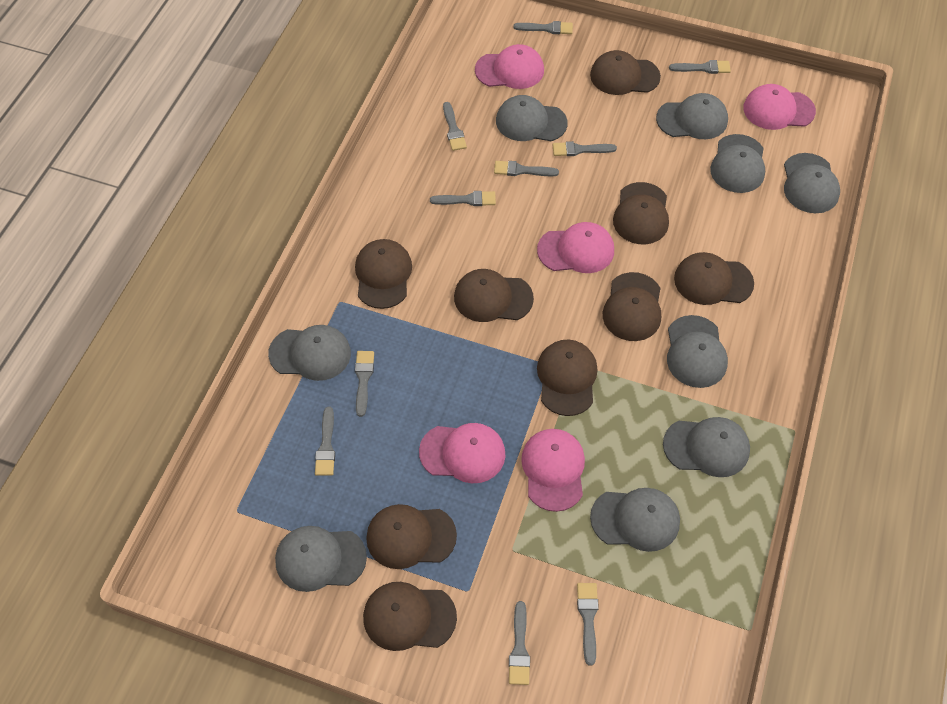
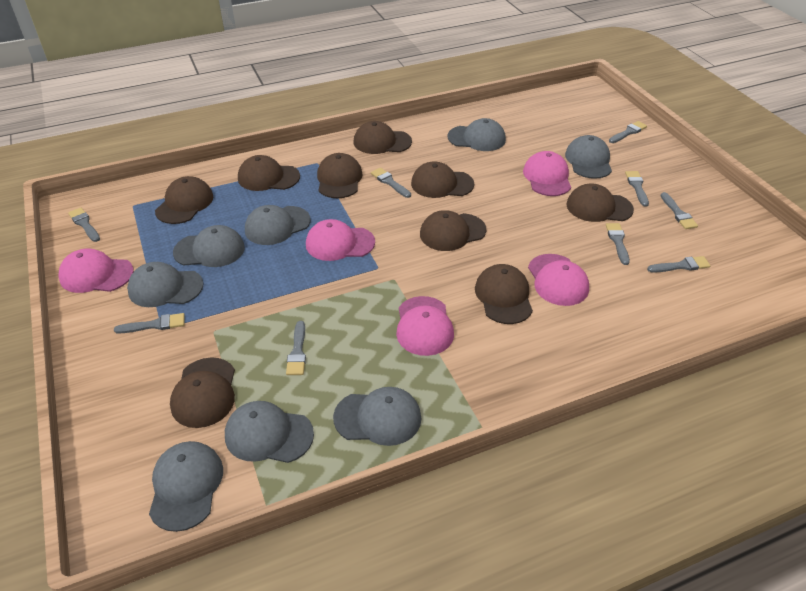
grey brush: 10 -> 9
grey cap: 9 -> 8

